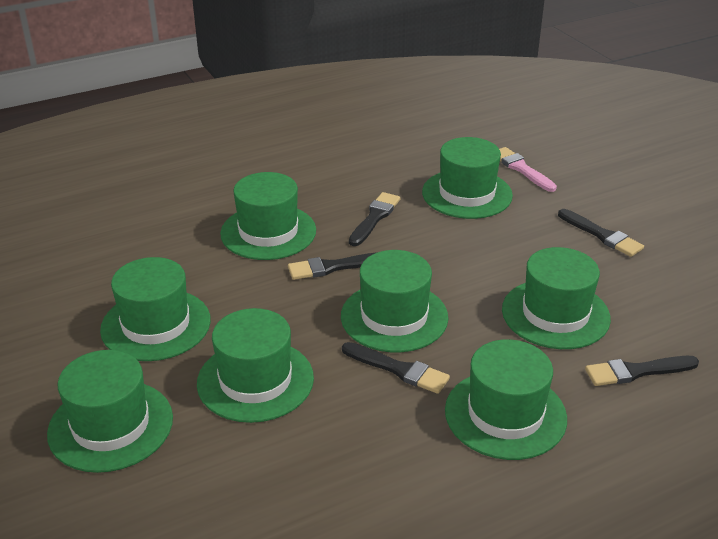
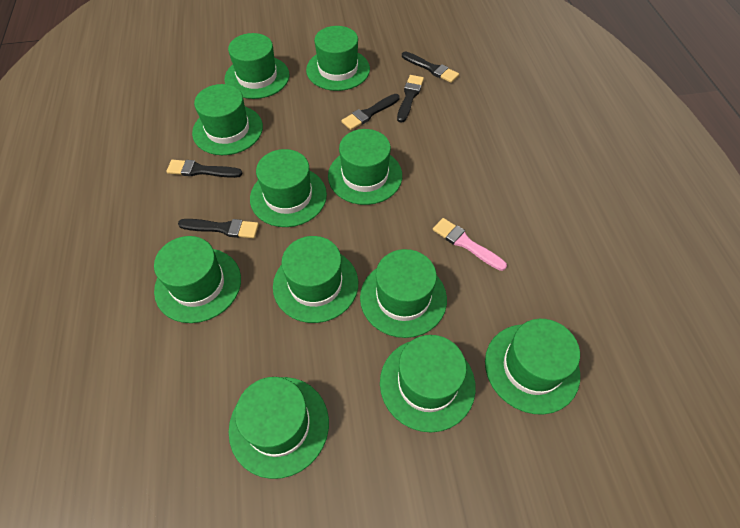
green hat: 8 -> 11

